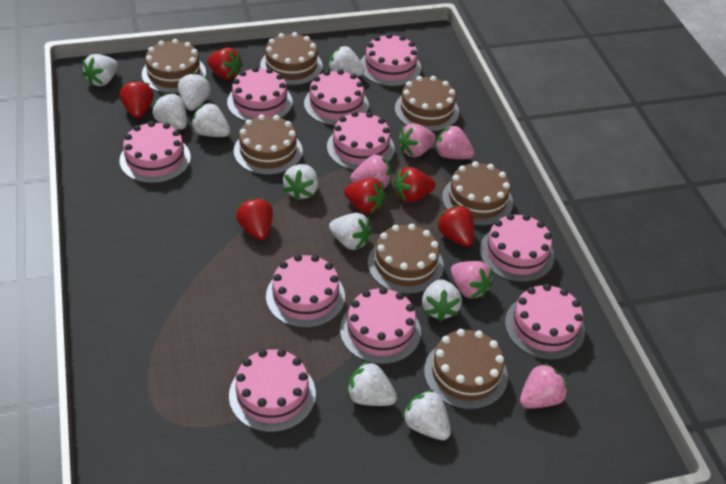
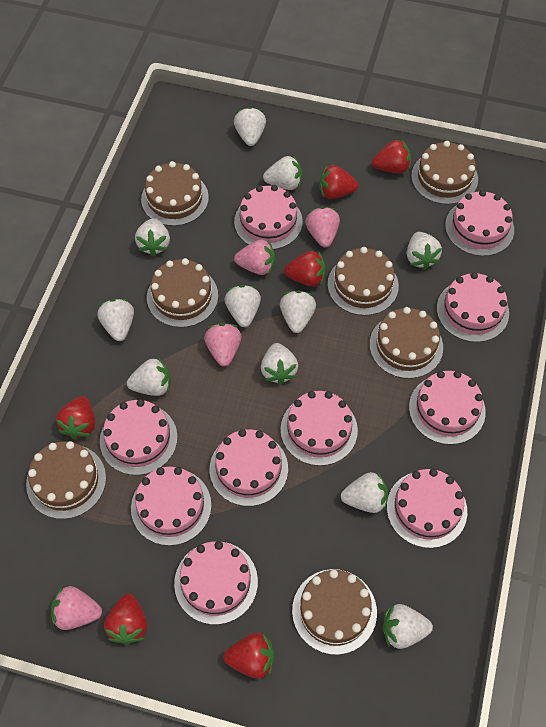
pink strawberry: 5 -> 4
white strawberry: 10 -> 11

